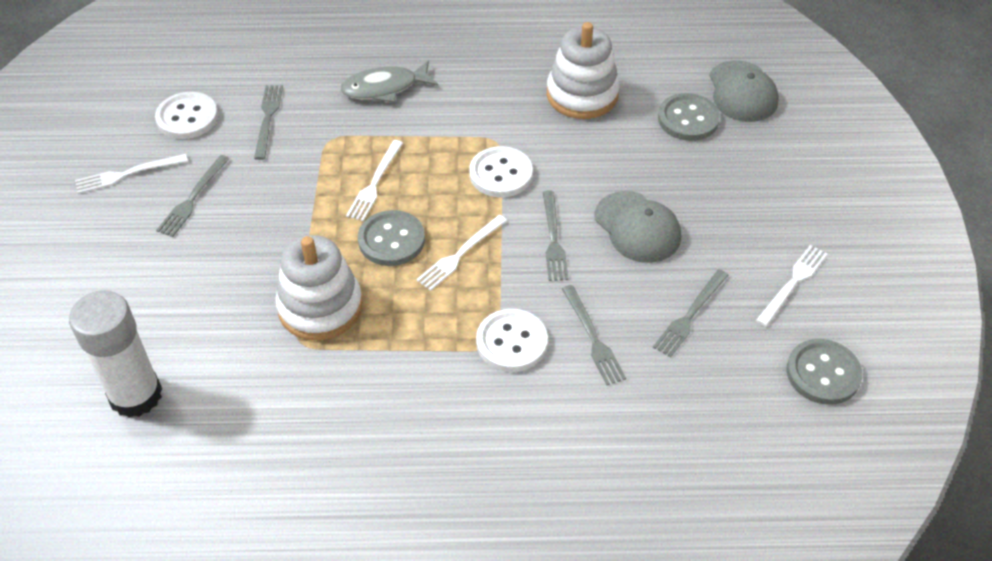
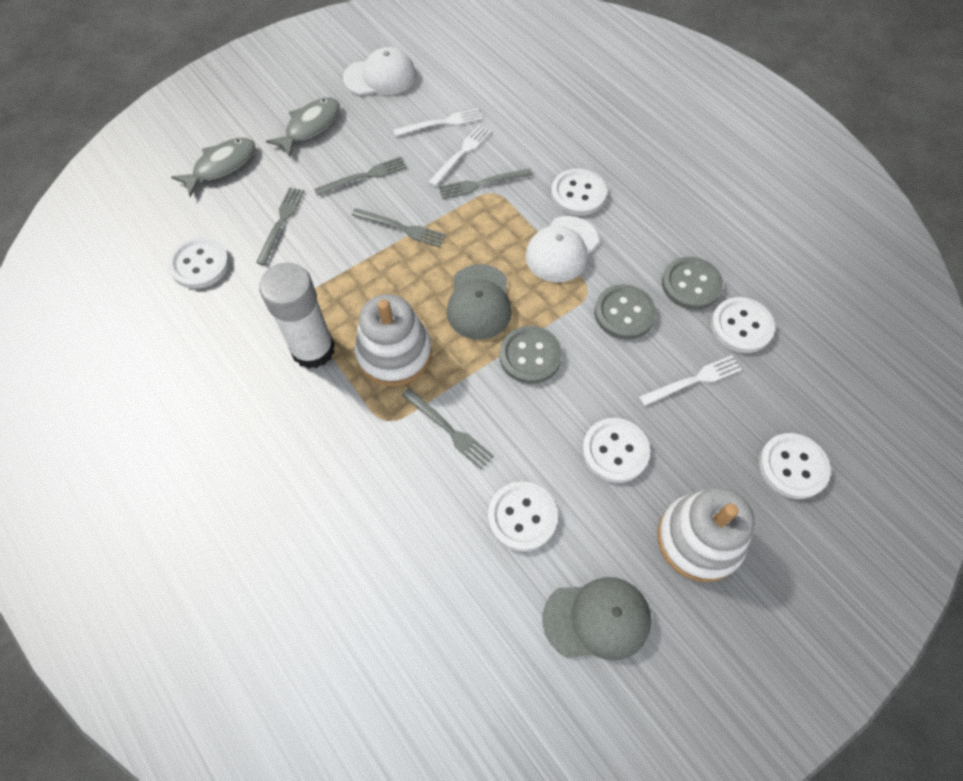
grey fish: 1 -> 2
white button: 3 -> 6
white cap: 0 -> 2
white fork: 4 -> 3

